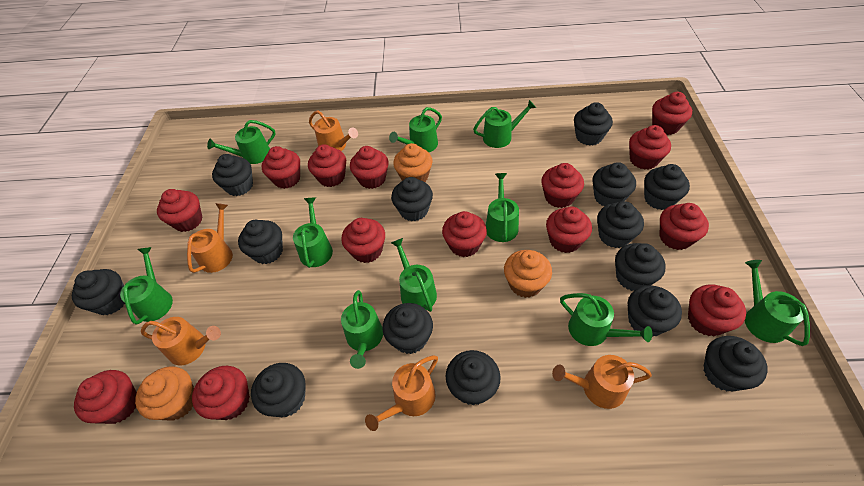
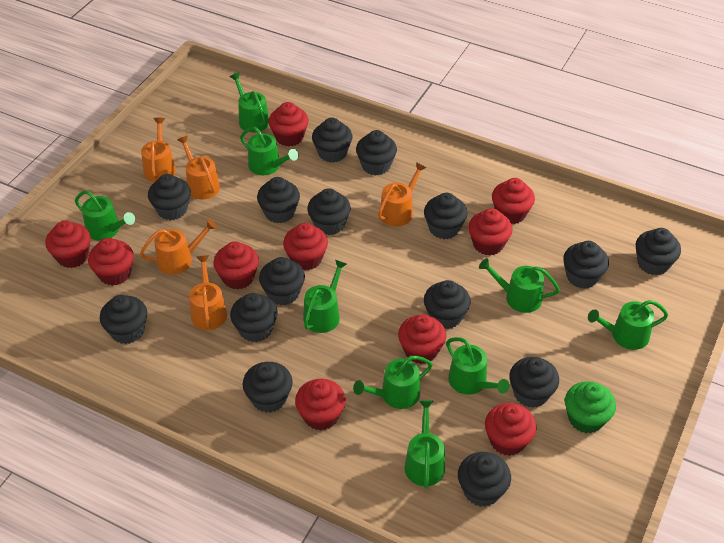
black cupcake: 14 -> 15
green cupcake: 0 -> 1
green watering can: 10 -> 9
orange cupcake: 3 -> 0
red cupcake: 14 -> 10

